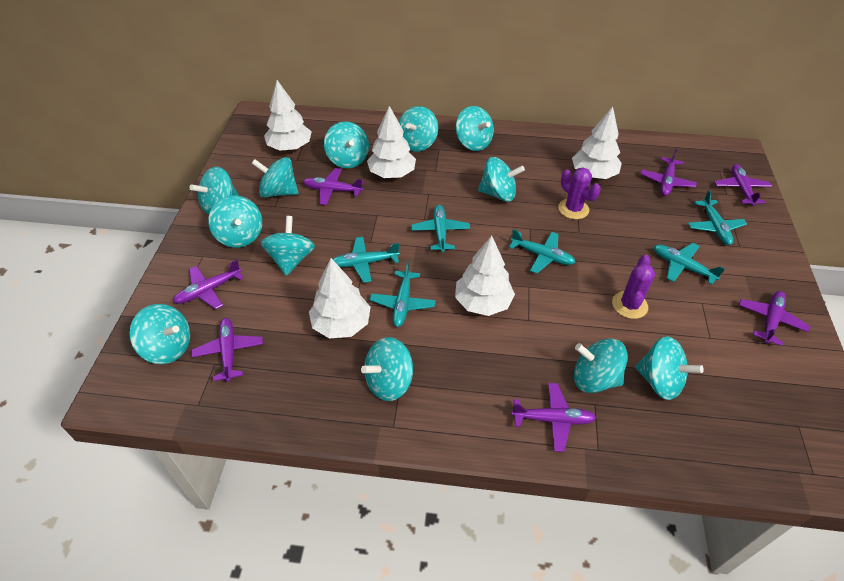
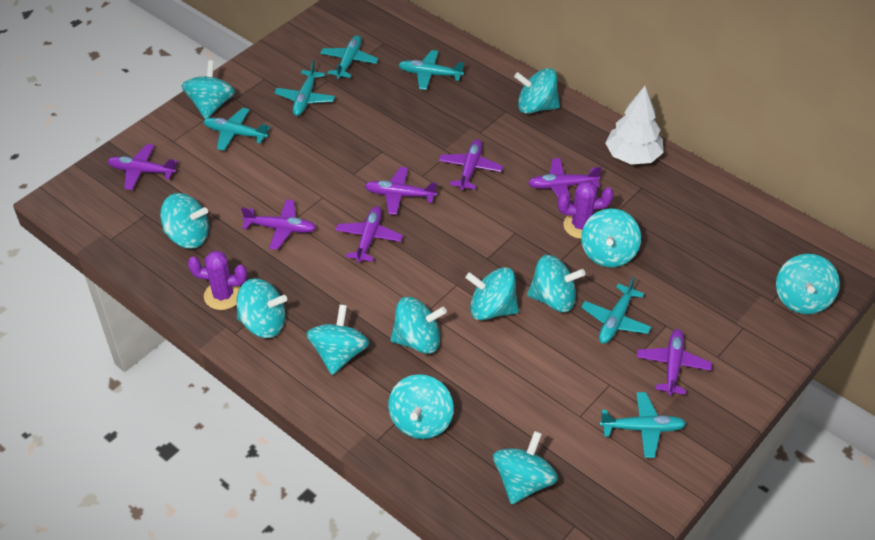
white tree: 5 -> 1

